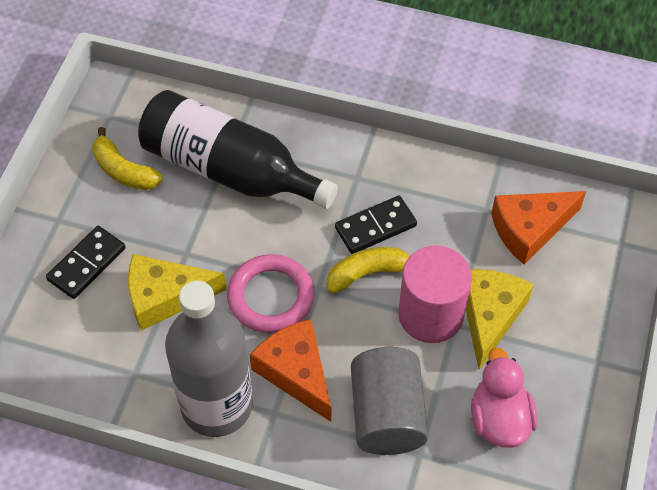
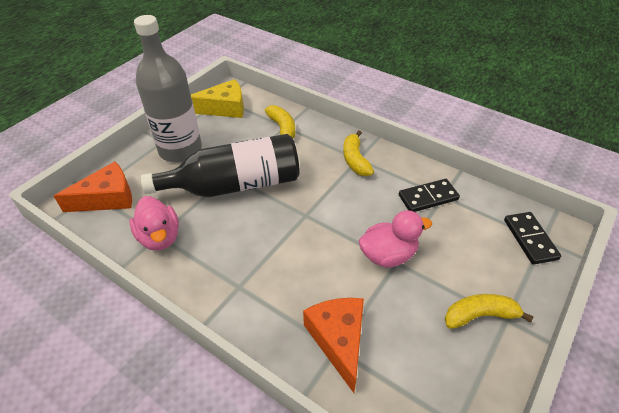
grey cylinder: 1 -> 0
pink cylinder: 1 -> 0
pink duck: 1 -> 2
pink ring: 1 -> 0
yellow banana: 2 -> 3
yellow cheese: 2 -> 1

